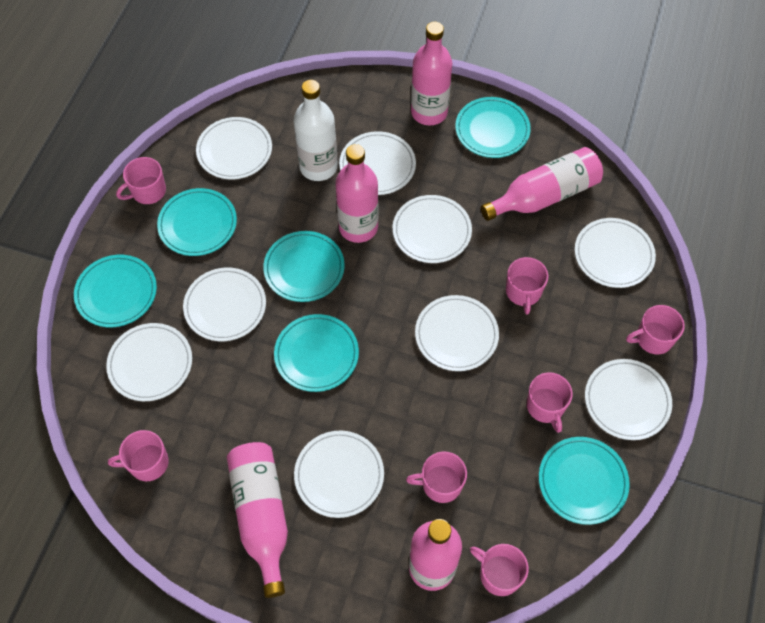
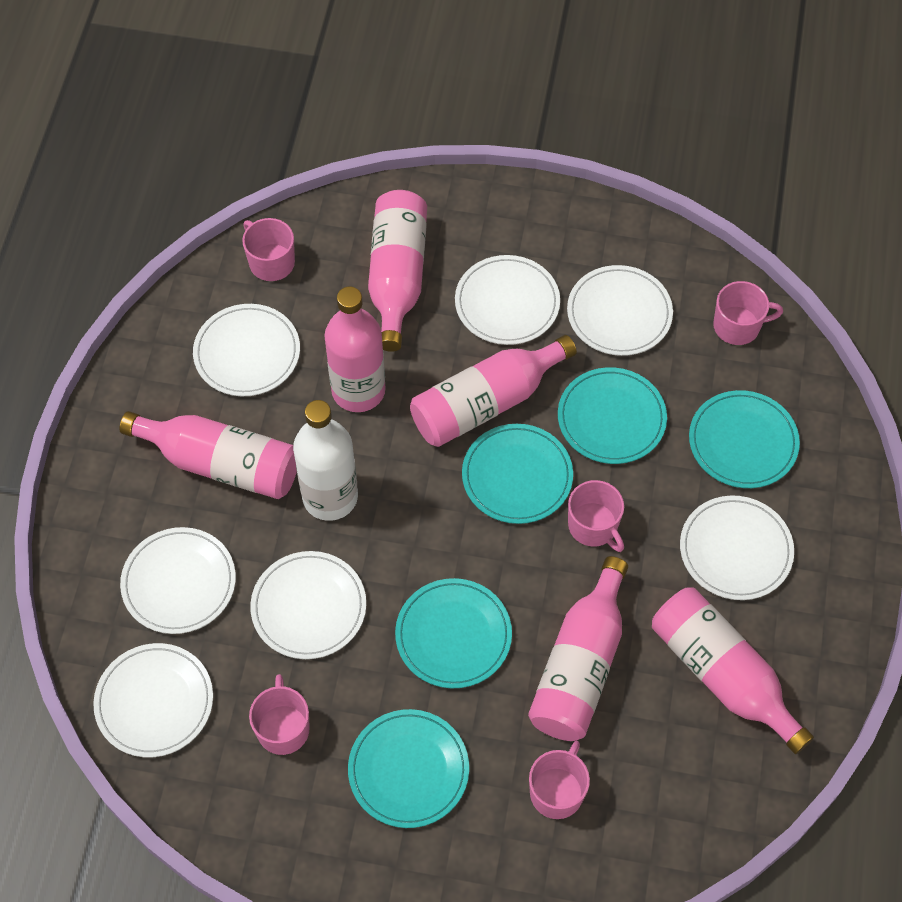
pink bottle: 5 -> 6
pink mug: 7 -> 5
turquoise plate: 6 -> 5
white plate: 9 -> 7

